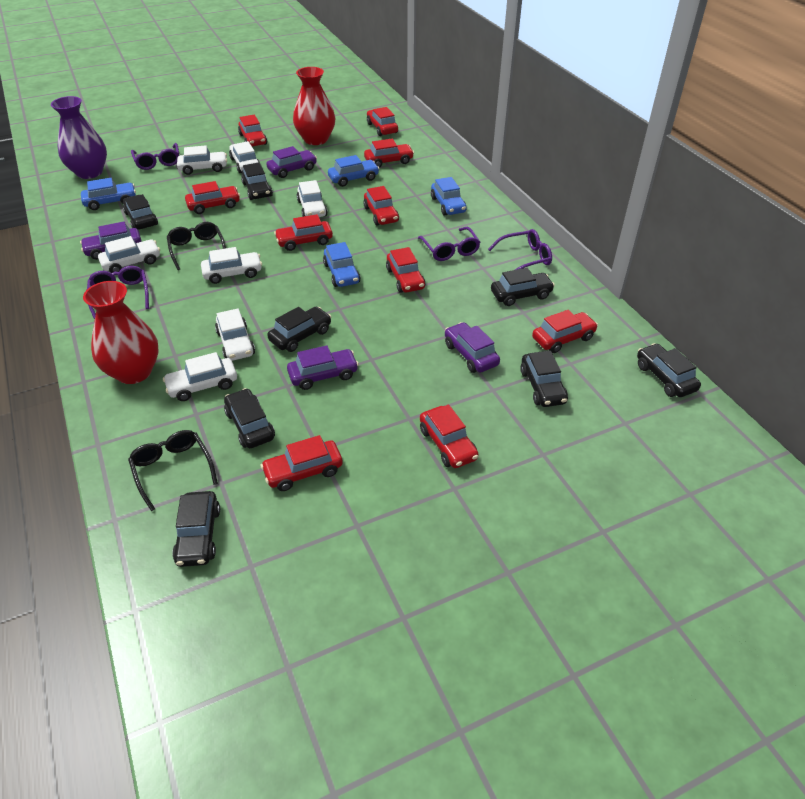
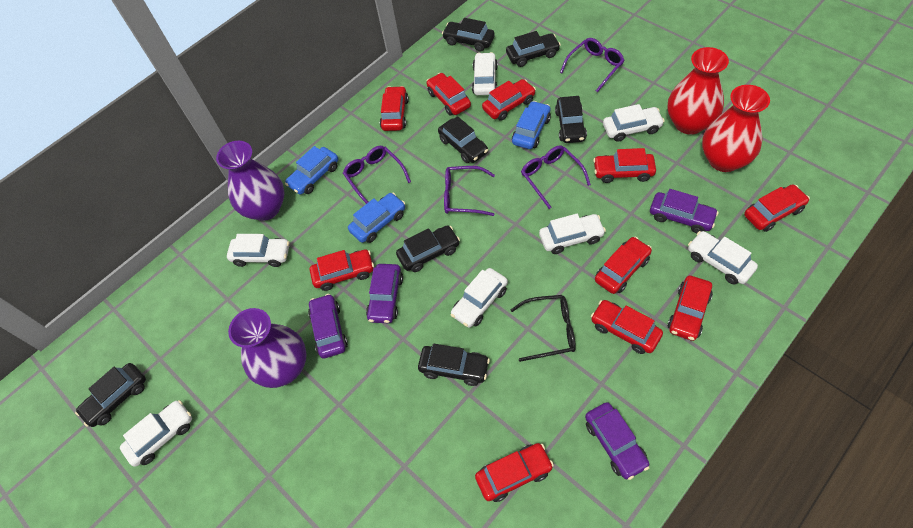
black car: 8 -> 7
black glasses: 2 -> 1
blue car: 4 -> 3
purple vase: 1 -> 2

